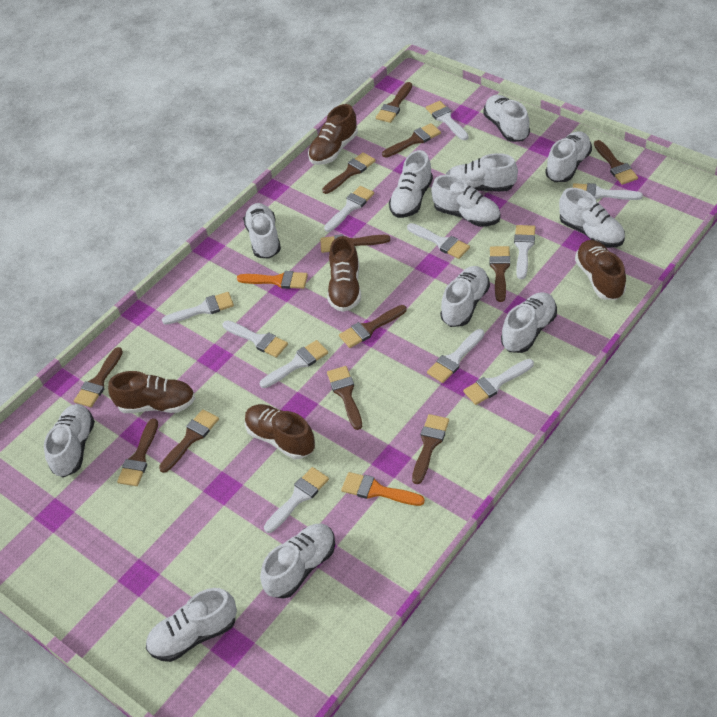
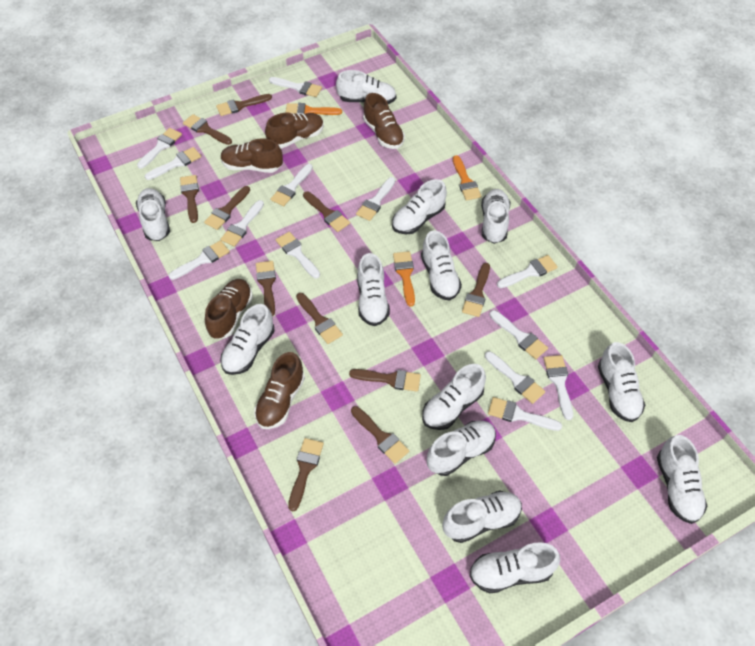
brown brush: 12 -> 11
orange brush: 2 -> 3
white brush: 11 -> 13
white shoe: 12 -> 13

